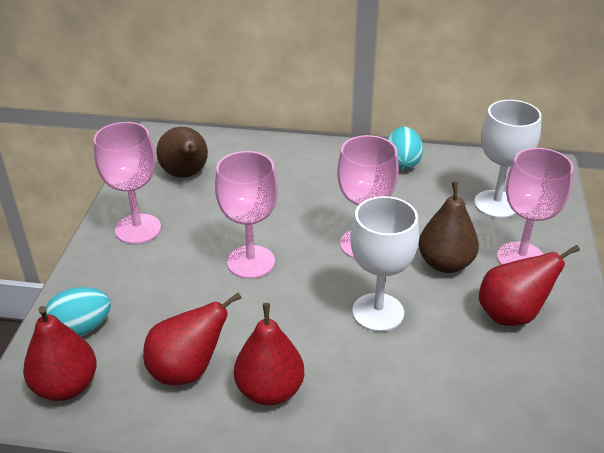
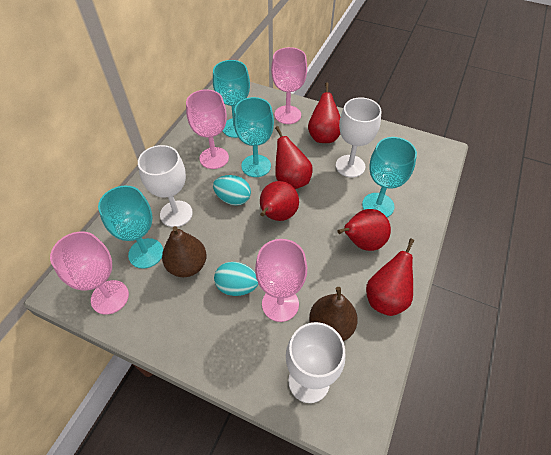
red pear: 4 -> 5
turquoise goblet: 0 -> 4
white goblet: 2 -> 3

